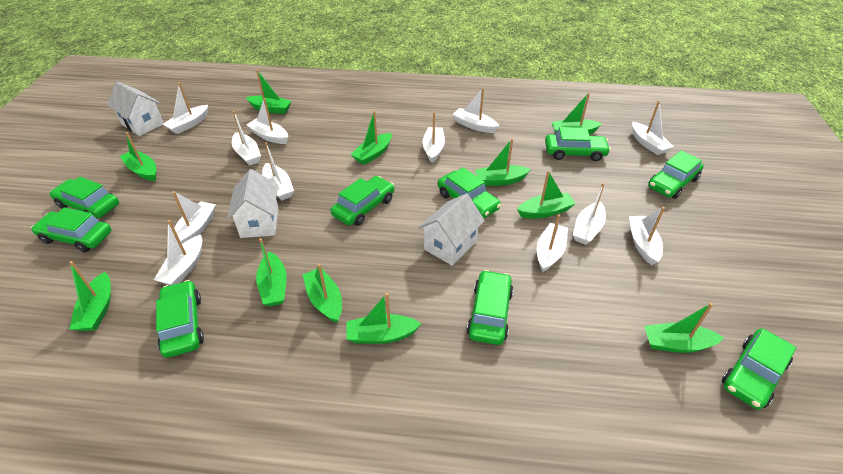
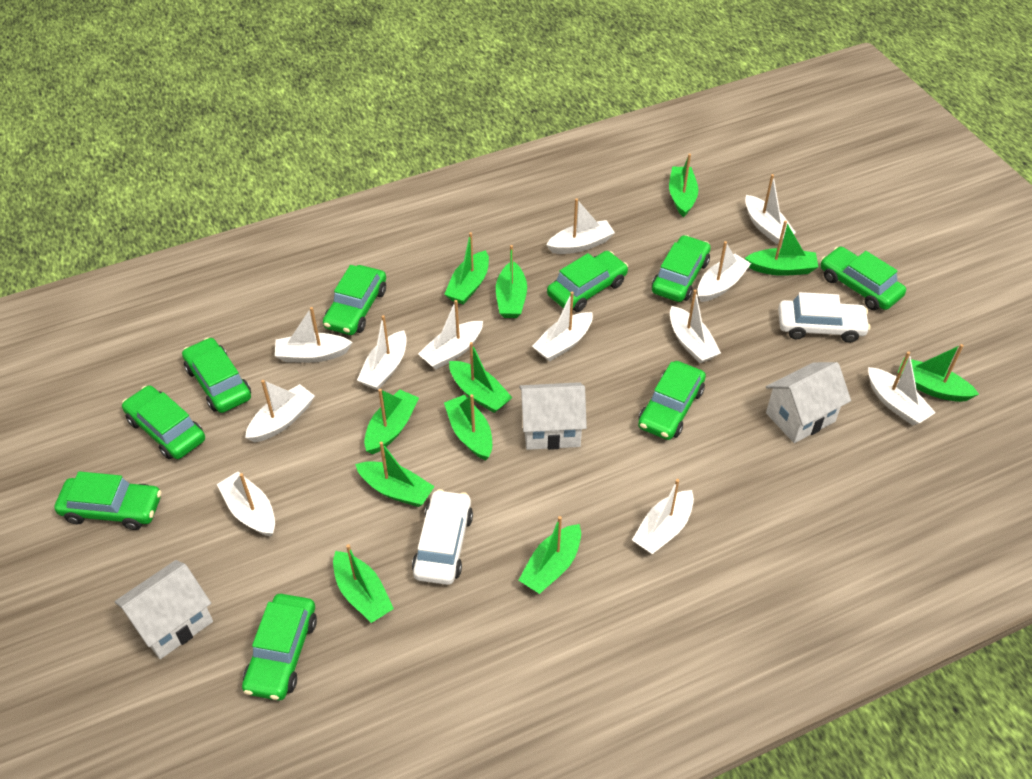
white car: 0 -> 2

